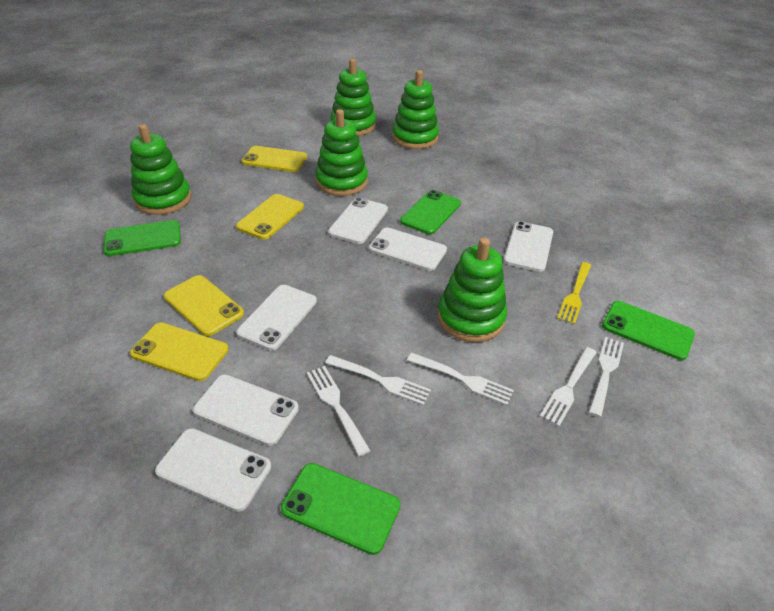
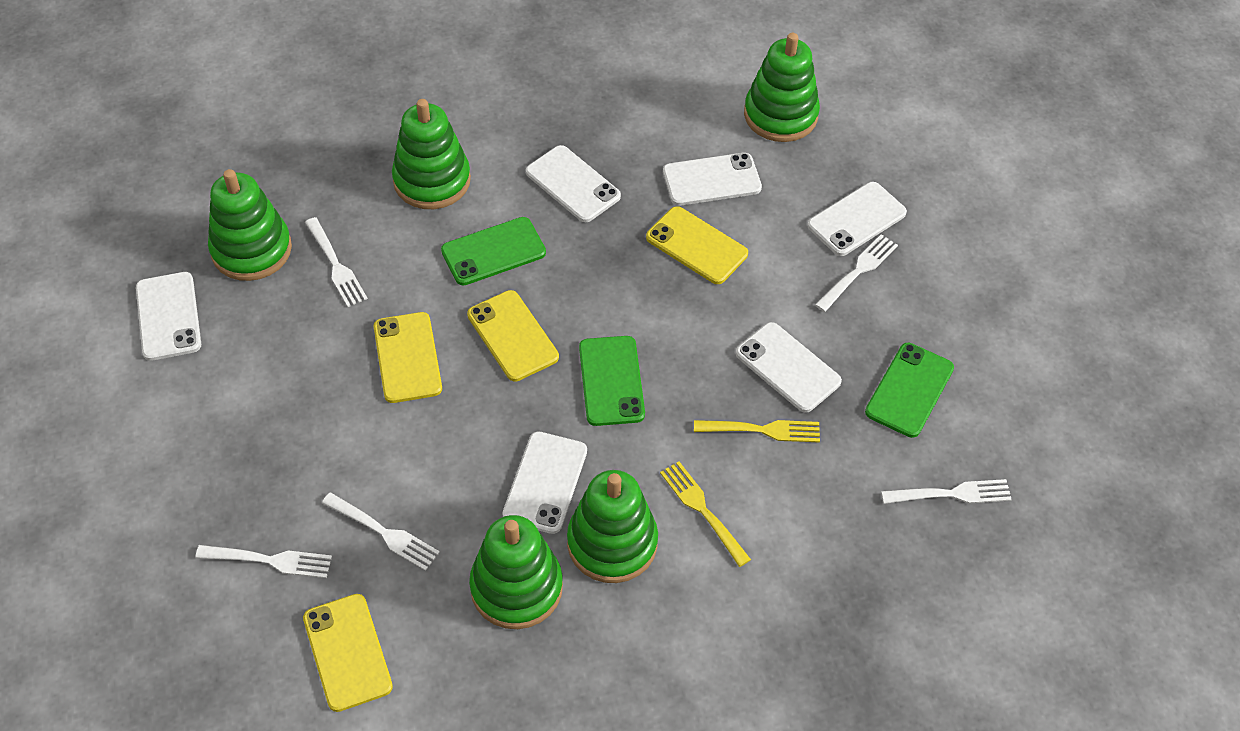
green phone: 4 -> 3
yellow fork: 1 -> 2

